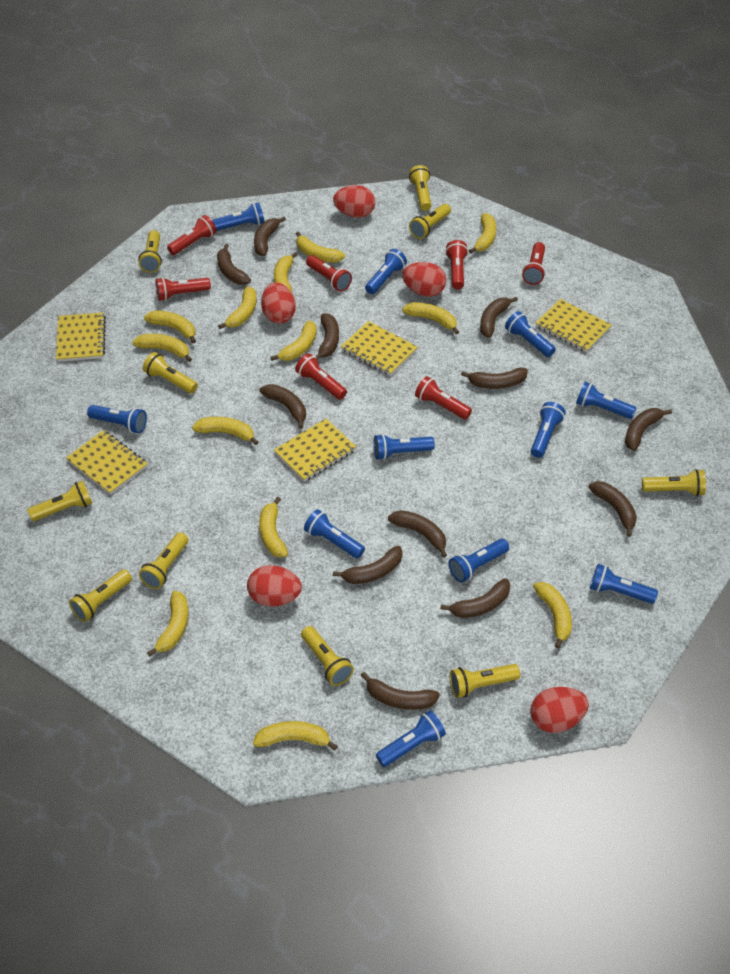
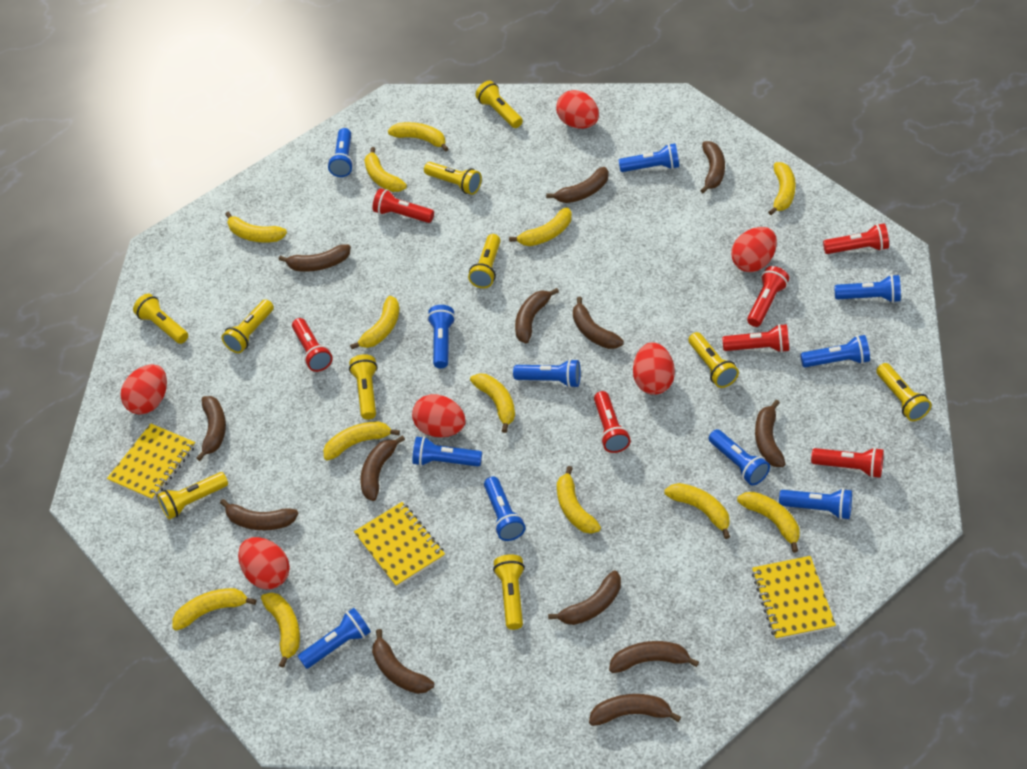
brown banana: 12 -> 13
red egg: 5 -> 6
yellow notebook: 5 -> 3

